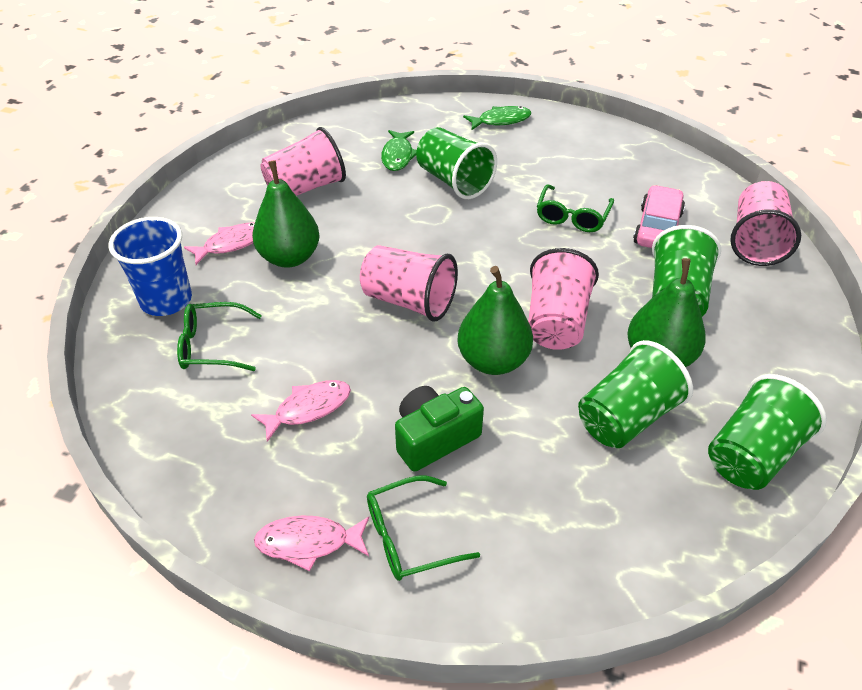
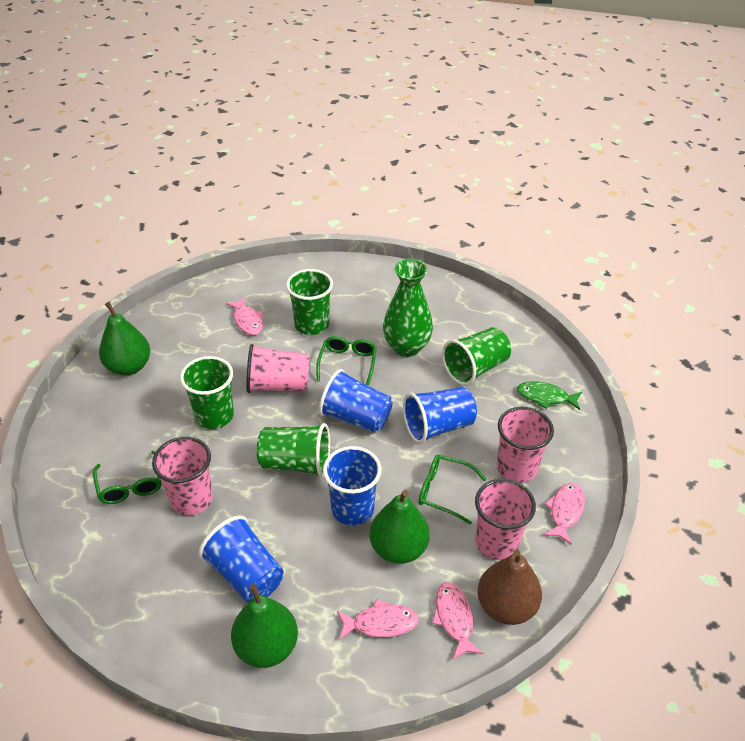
blue cup: 1 -> 4
brown pear: 0 -> 1
green camera: 1 -> 0
green fish: 2 -> 1
green vase: 0 -> 1
pink car: 1 -> 0
pink fish: 3 -> 4

